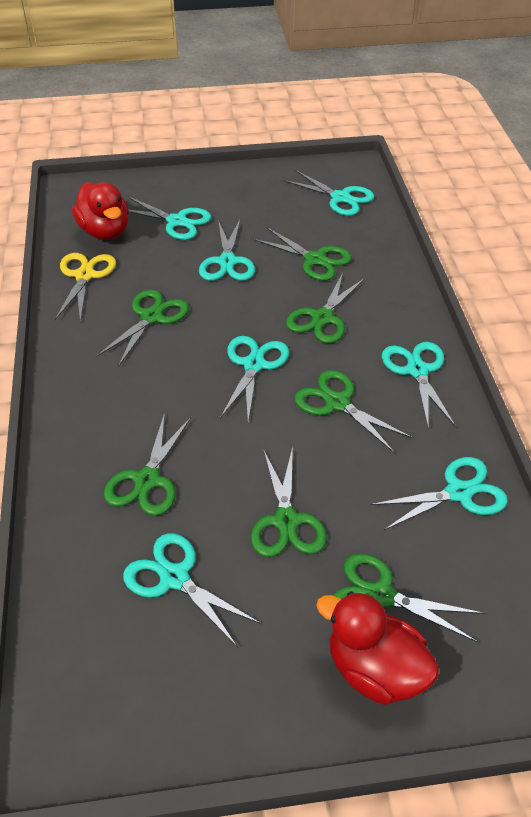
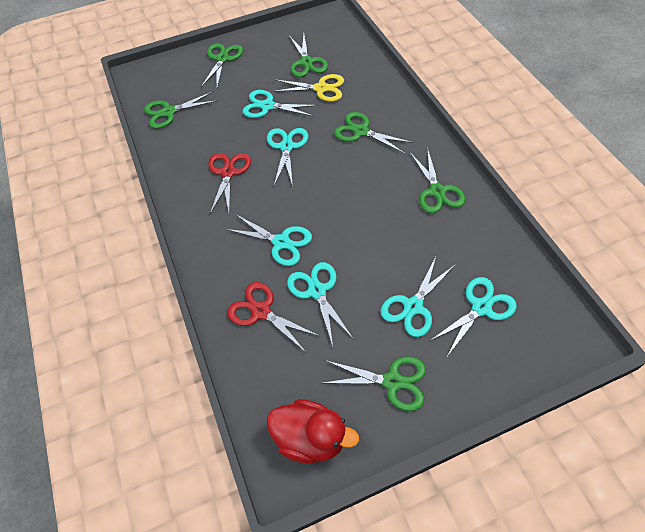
green scissors: 7 -> 6
red duck: 2 -> 1
red scissors: 0 -> 2
turquoise scissors: 7 -> 6

